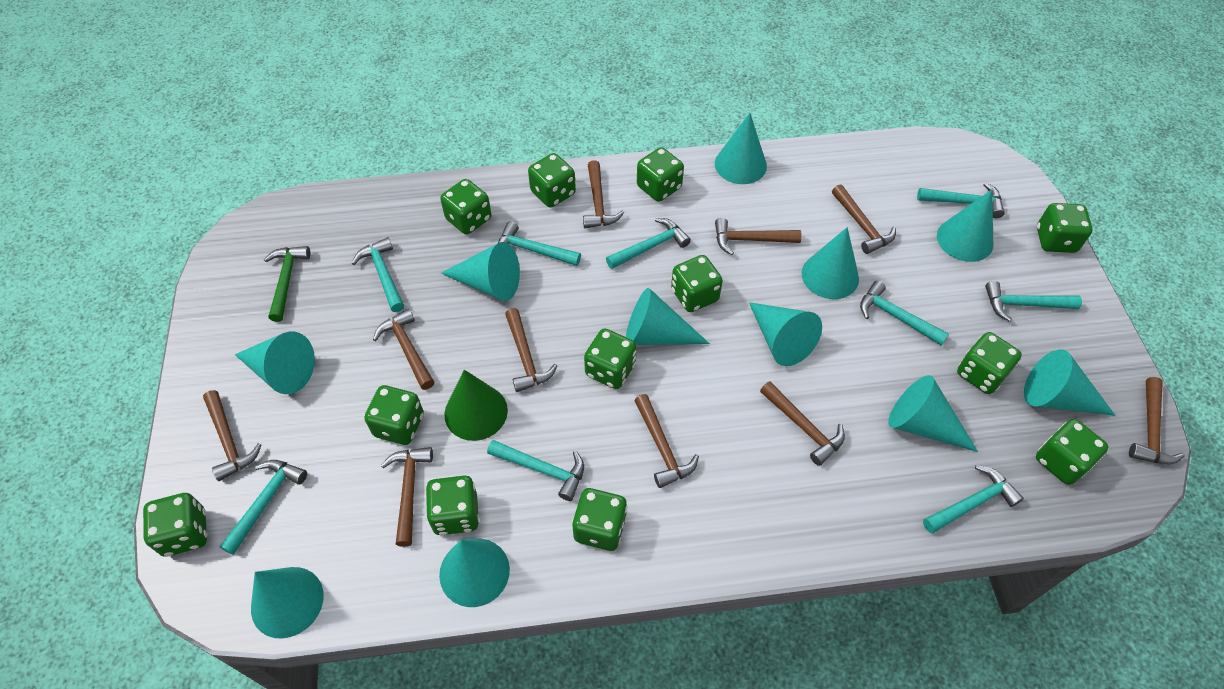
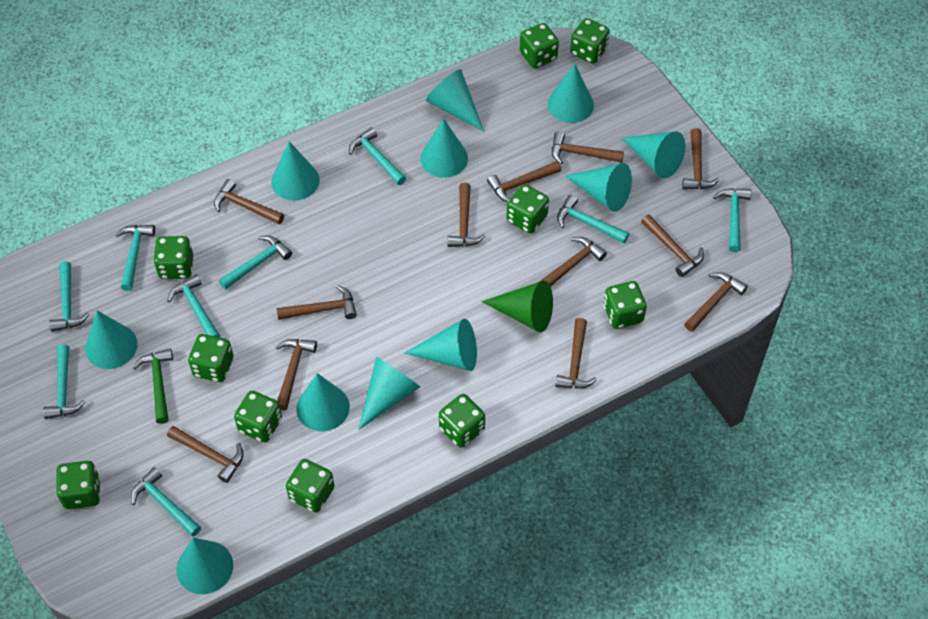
brown hammer: 10 -> 12
green dice: 12 -> 10

